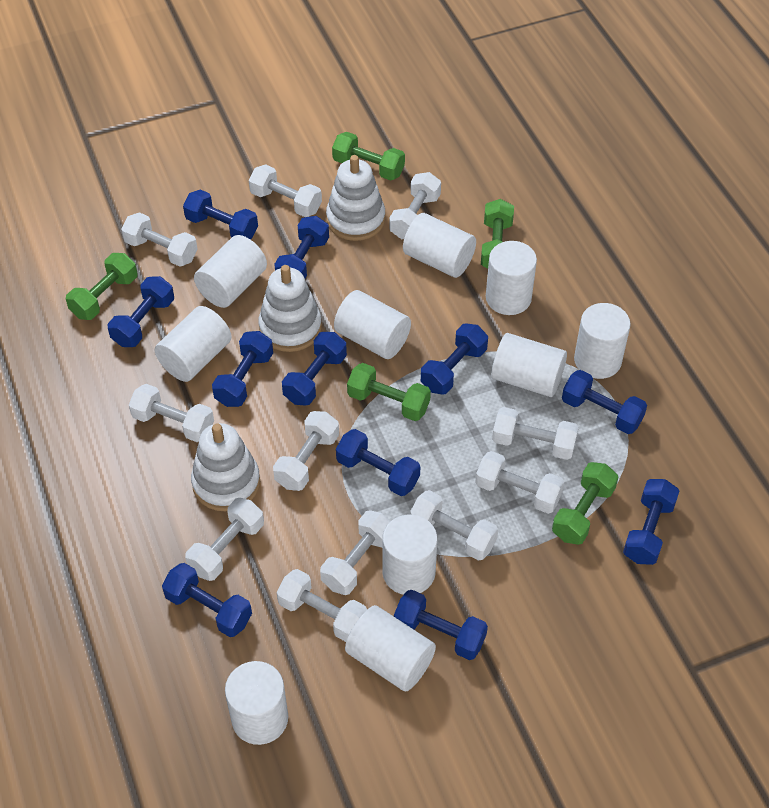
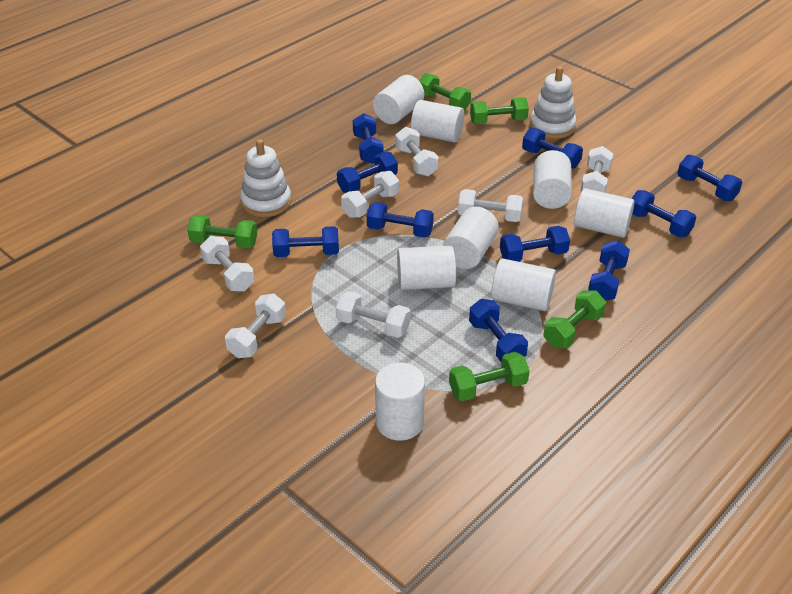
blue dumbbell: 11 -> 10
white cylinder: 10 -> 8
white dumbbell: 11 -> 7
white stacking toy: 3 -> 2

